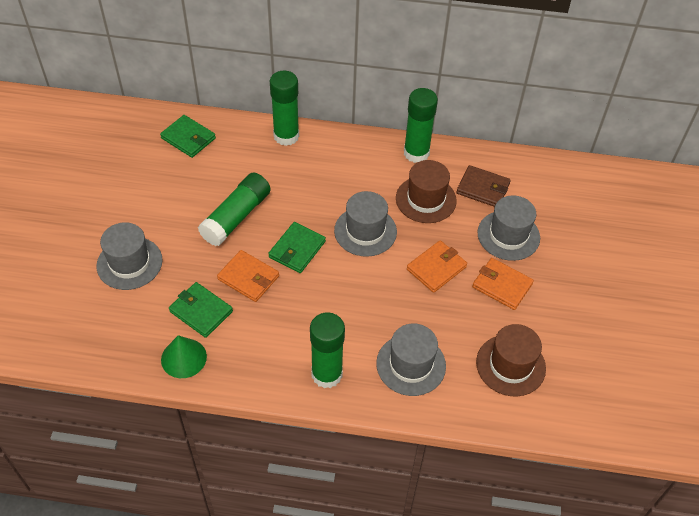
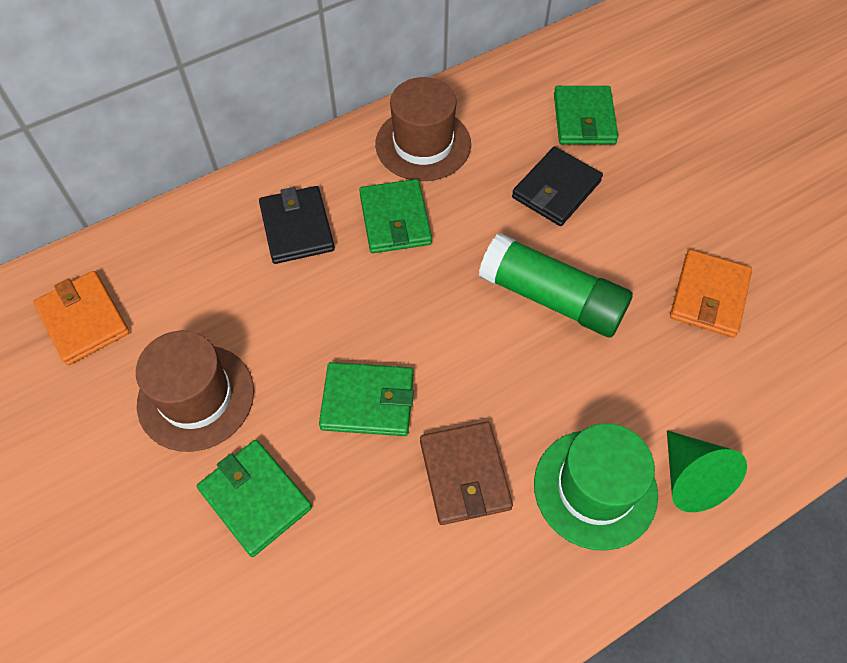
black wallet: 0 -> 2
green glue stick: 4 -> 1
green hat: 0 -> 1
green wallet: 3 -> 4
grey hat: 4 -> 0
orange wallet: 3 -> 2

